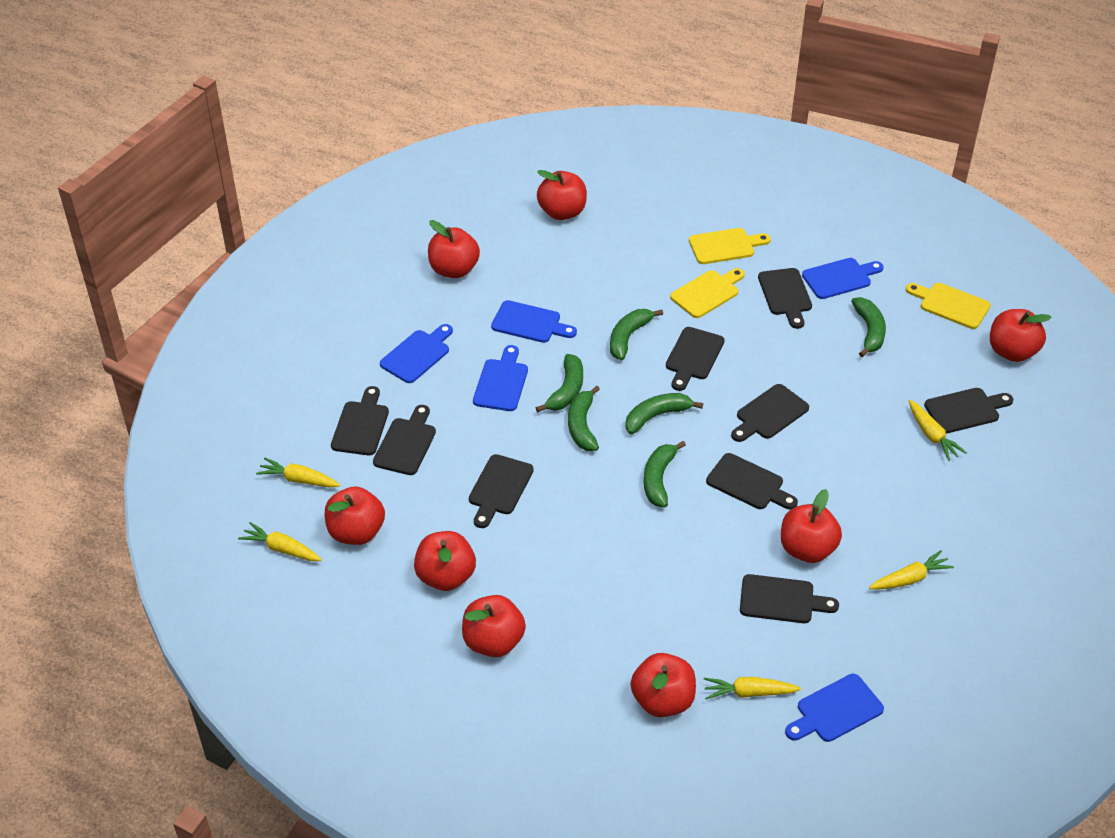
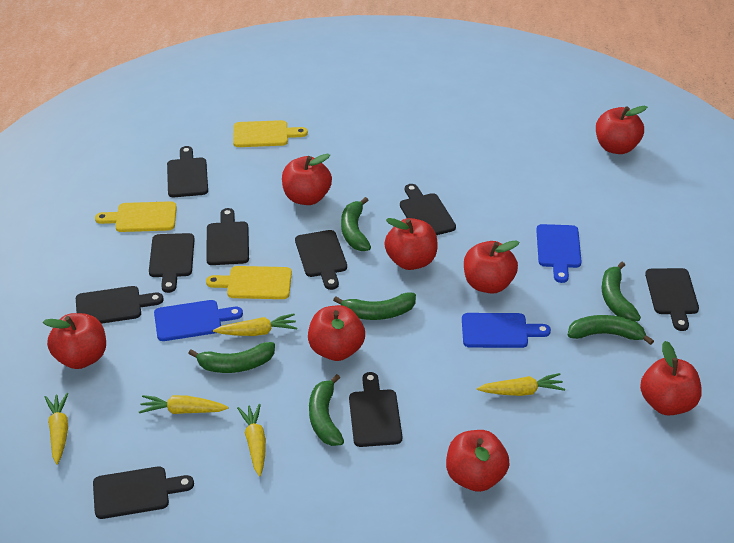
blue cutting board: 5 -> 3

